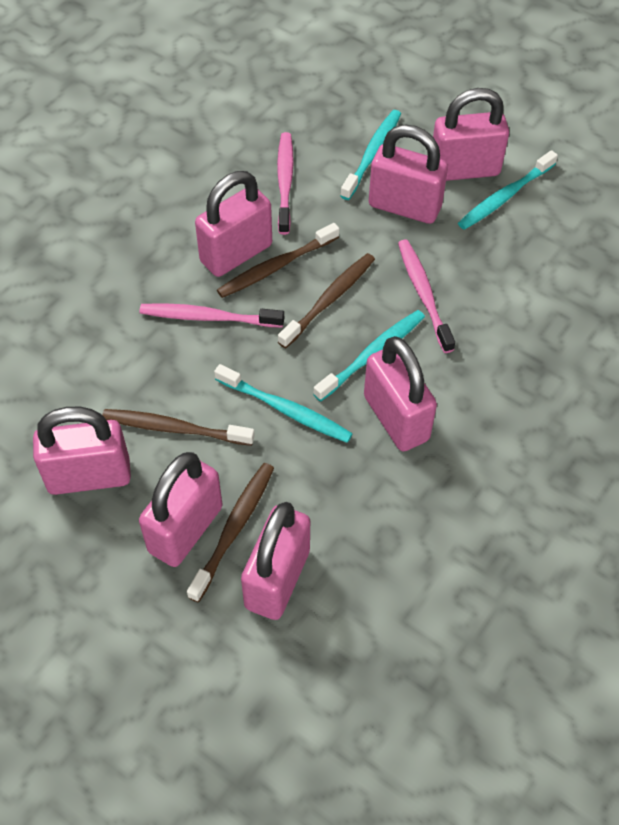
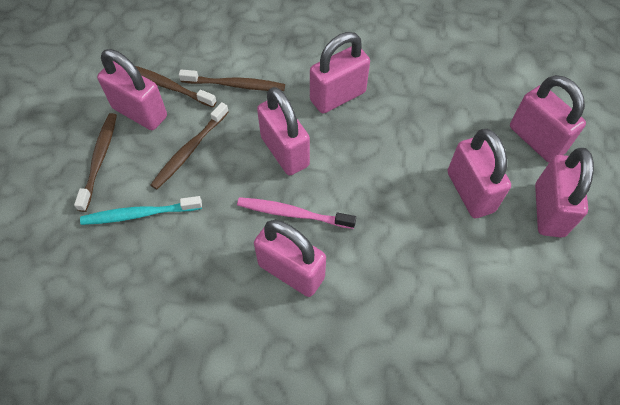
pink toothbrush: 3 -> 1
turquoise toothbrush: 4 -> 1

